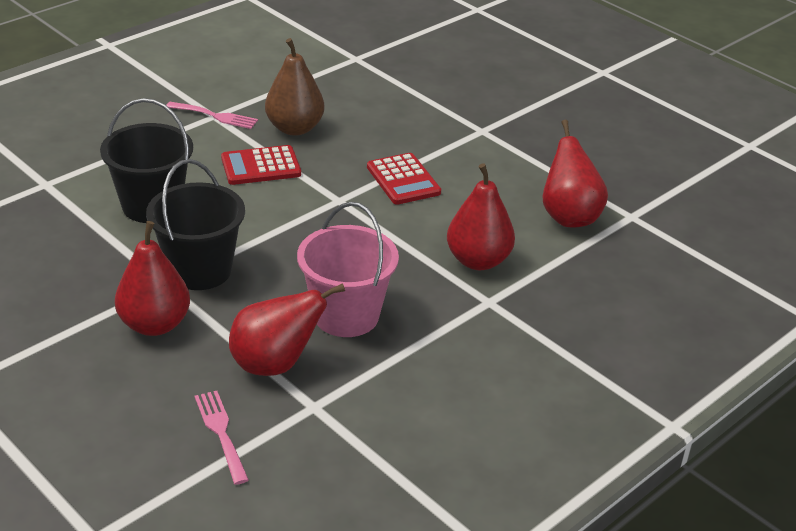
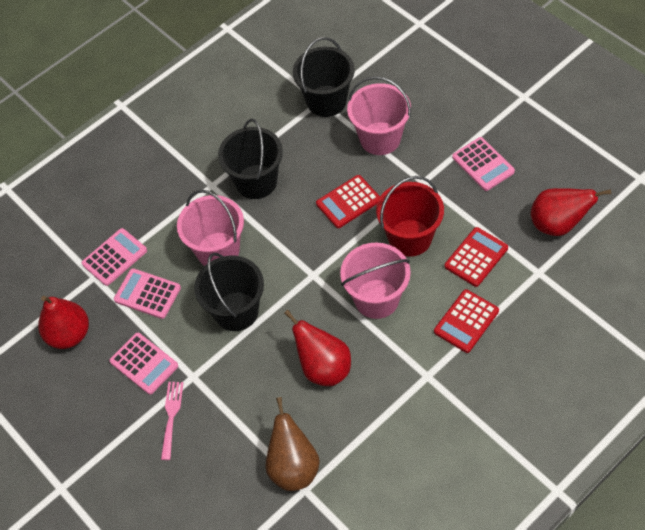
black bucket: 2 -> 3
pink bucket: 1 -> 3
pink calculator: 0 -> 4
pink fork: 2 -> 1
red bucket: 0 -> 1
red calculator: 2 -> 3
red pear: 4 -> 3

